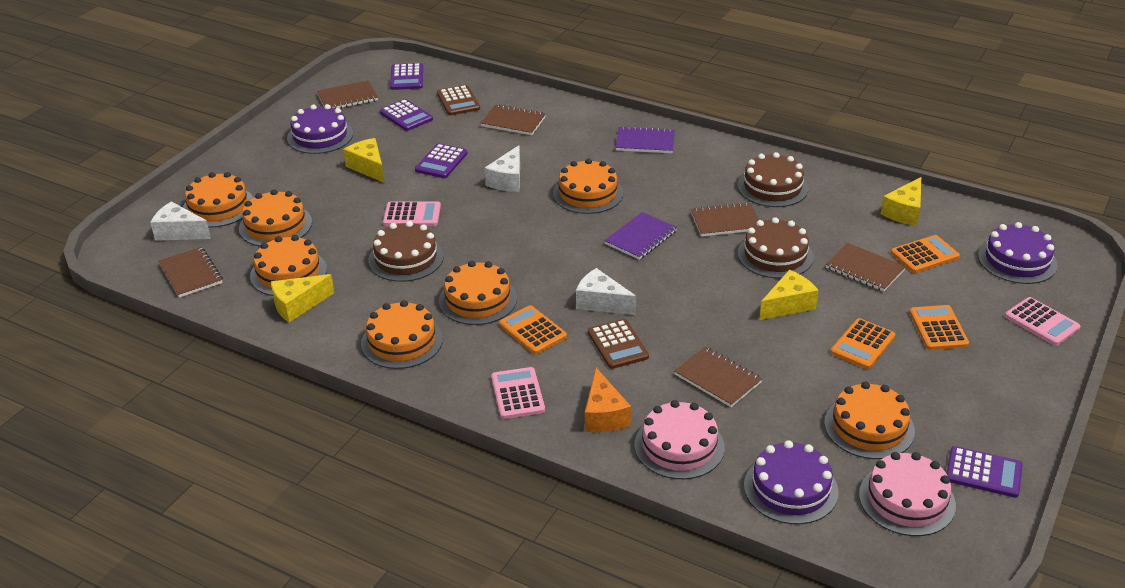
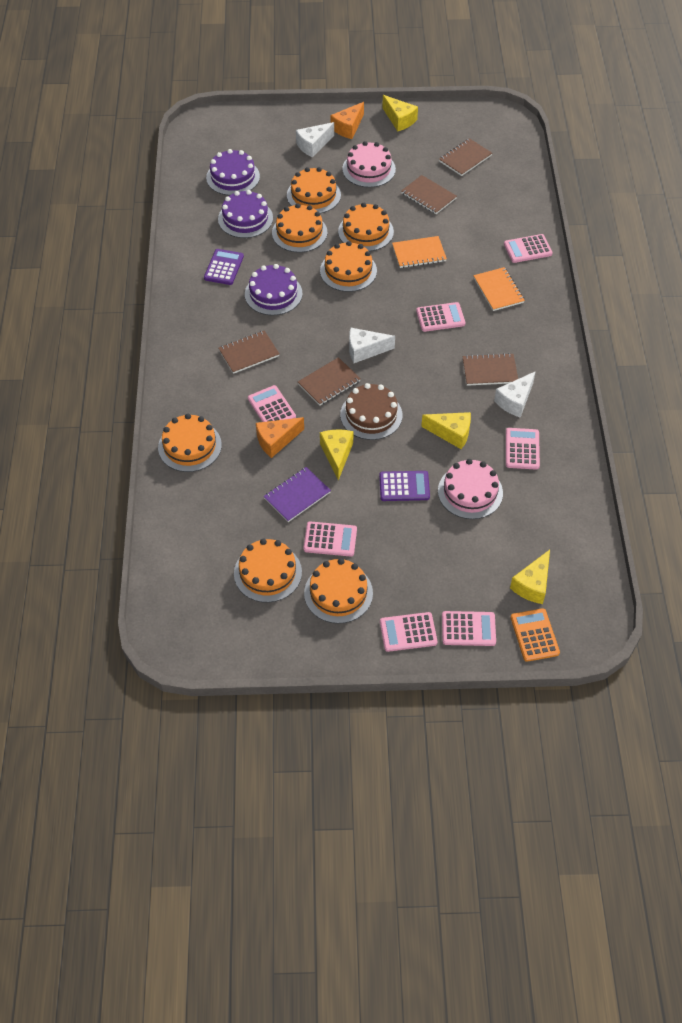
brown cake: 3 -> 1
brown calculator: 2 -> 0
brown notebook: 6 -> 5
orange calculator: 4 -> 1
orange cheese: 1 -> 2
orange notebook: 0 -> 2
pink calculator: 3 -> 7
purple calculator: 4 -> 2
purple notebook: 2 -> 1

